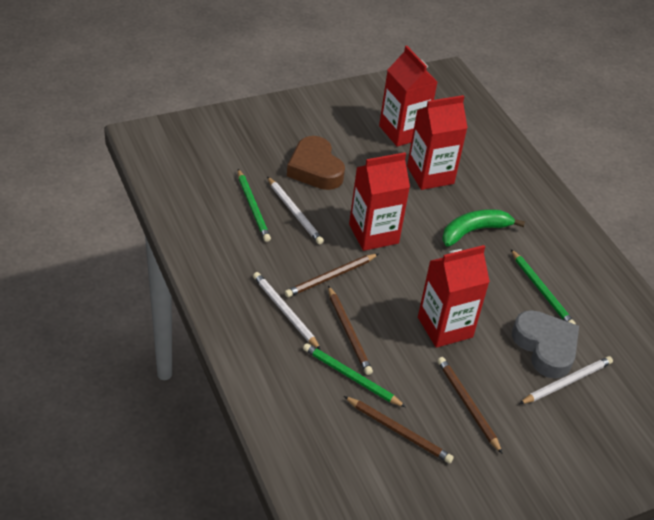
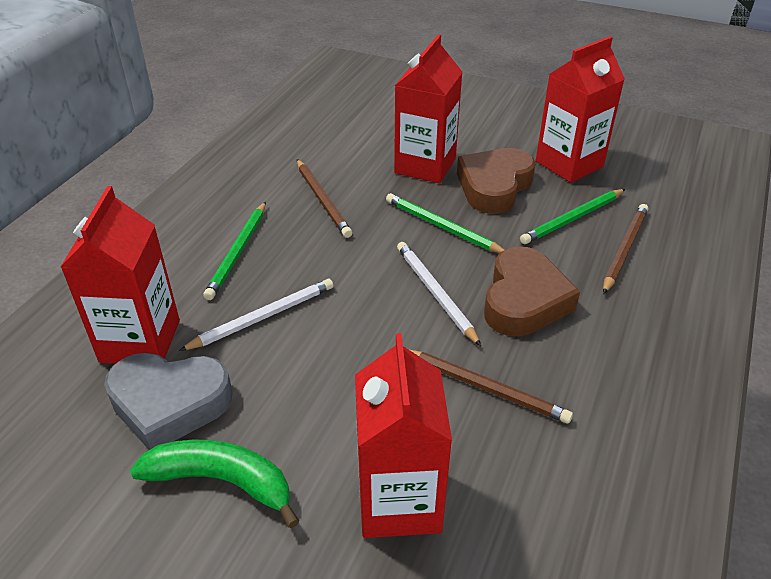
brown heart: 1 -> 2
brown pencil: 4 -> 3
white pencil: 3 -> 2

